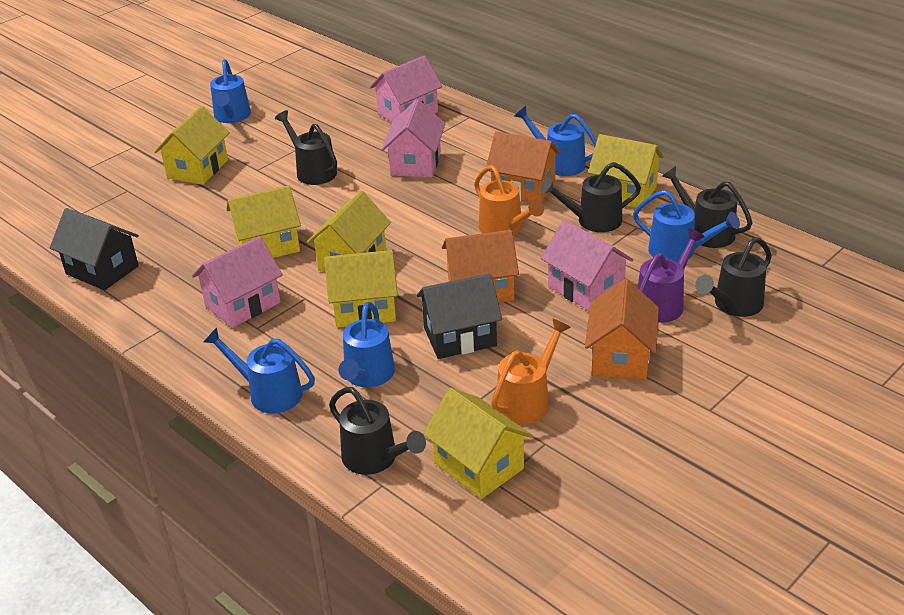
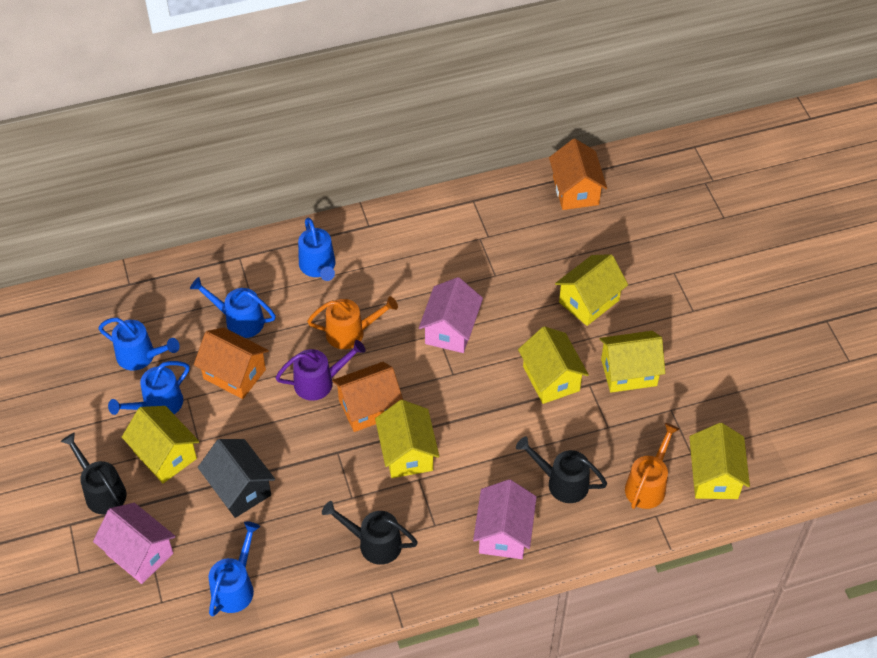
black house: 2 -> 1
black watering can: 5 -> 3
pink house: 4 -> 3

